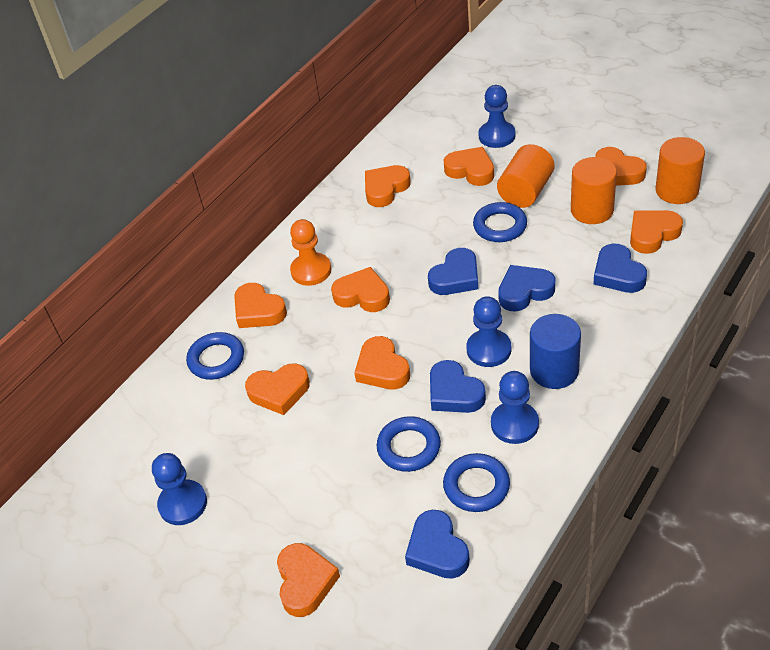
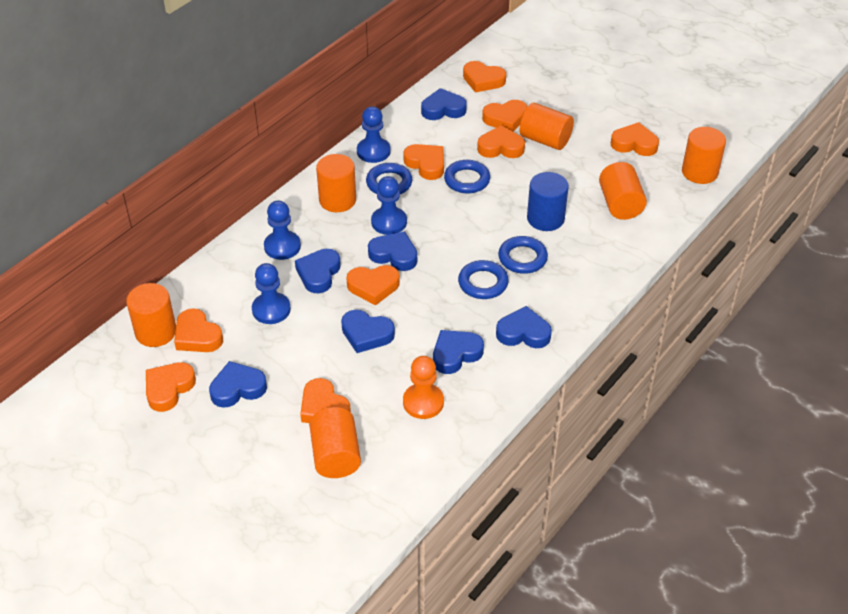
blue heart: 5 -> 7
orange cylinder: 3 -> 6

